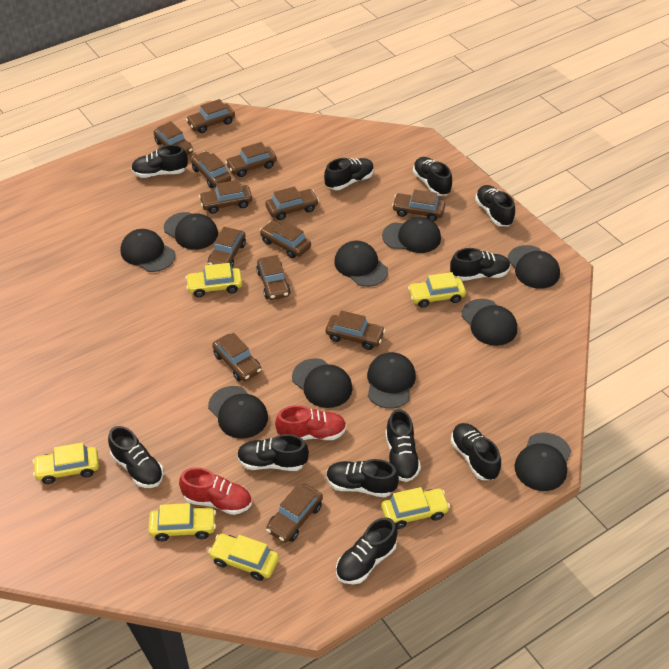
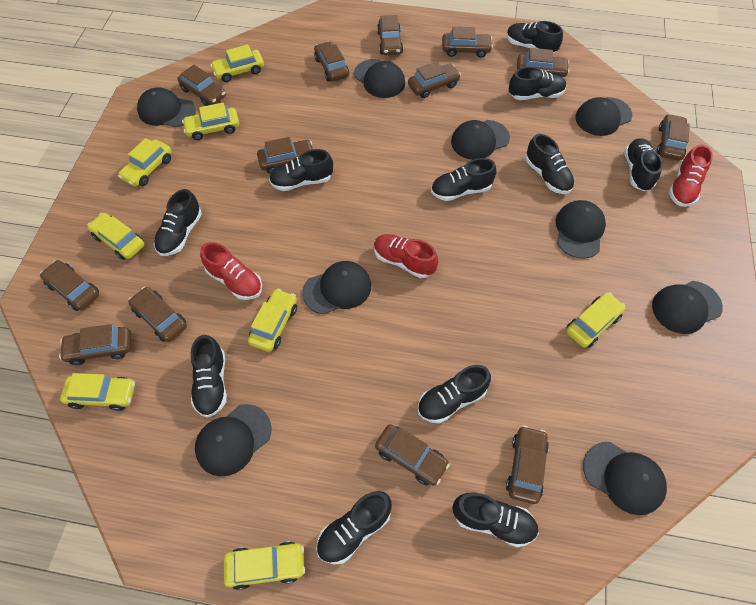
black cap: 10 -> 9
red shoe: 2 -> 3
yellow car: 6 -> 8

